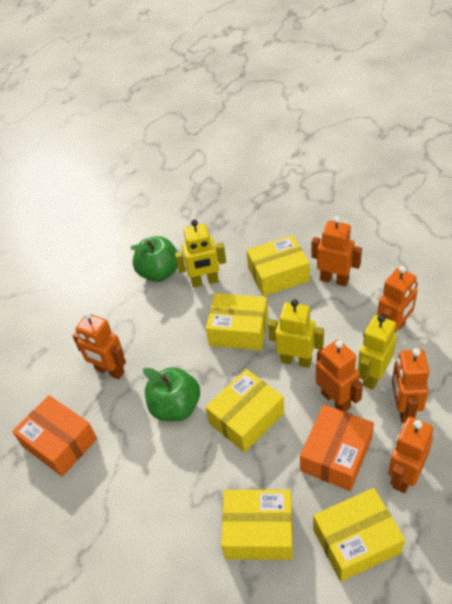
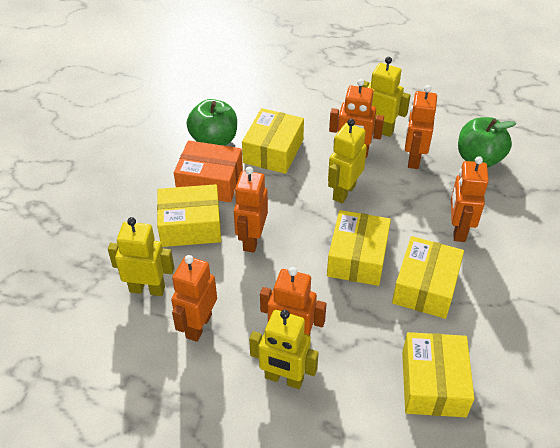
orange box: 2 -> 1
yellow robot: 3 -> 4

